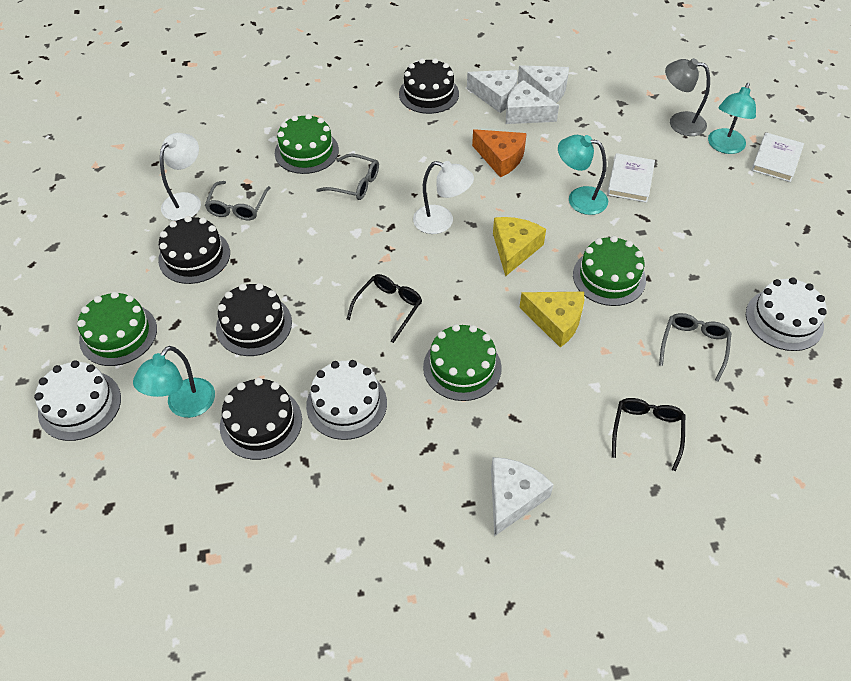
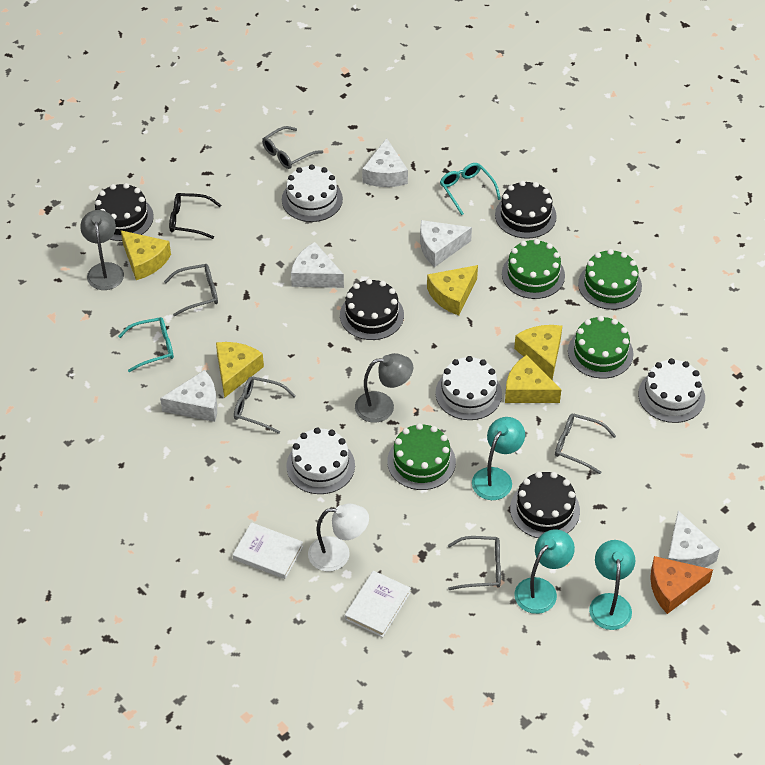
black glasses: 2 -> 1
grey glasses: 3 -> 5
grey lamp: 1 -> 2
turquoise glasses: 0 -> 2
white cake: 3 -> 4
white cheese: 4 -> 5
white lamp: 2 -> 1
yellow cheese: 2 -> 5

